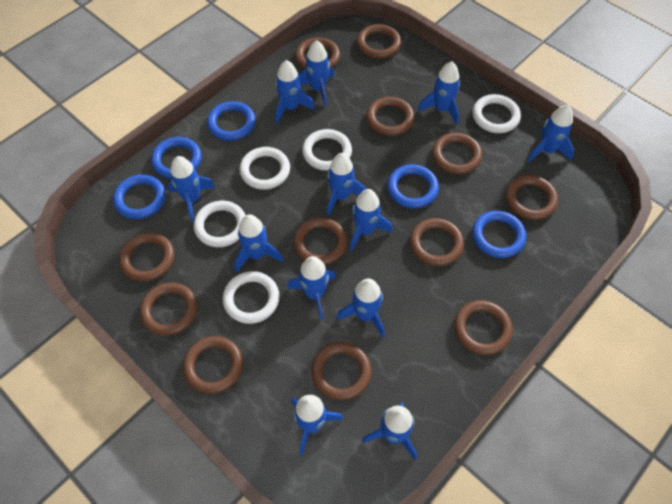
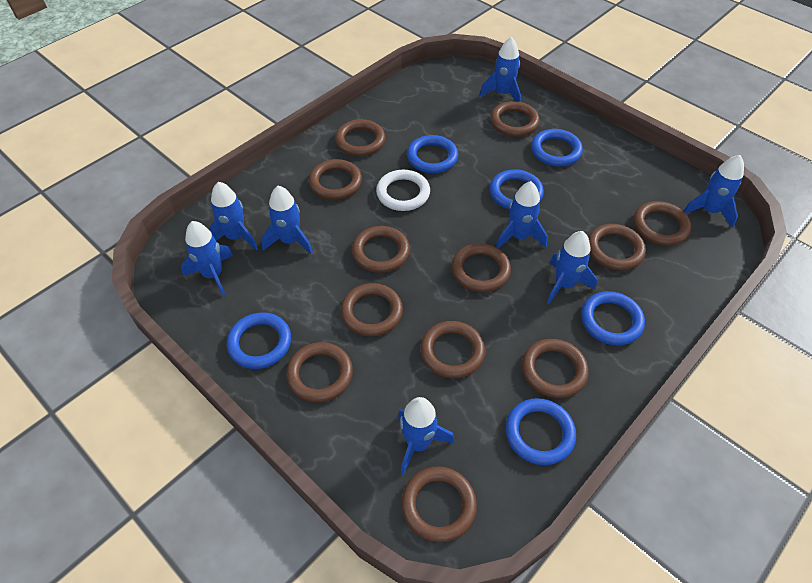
blue ring: 5 -> 6
blue rocket: 12 -> 8
white ring: 5 -> 1

